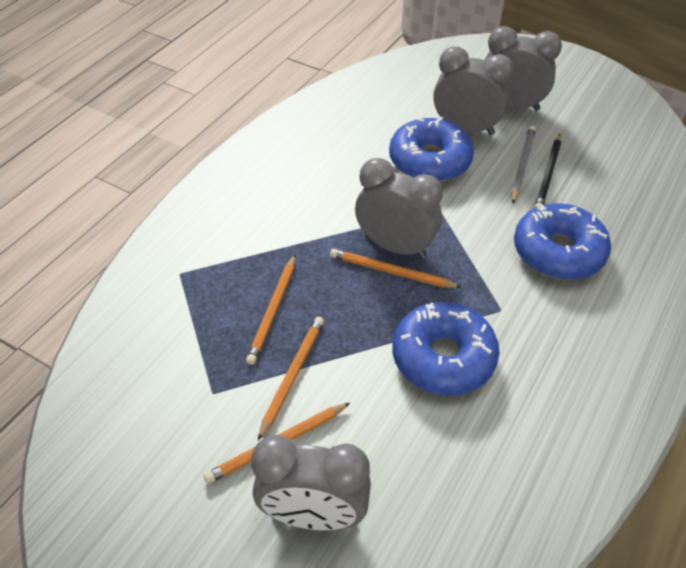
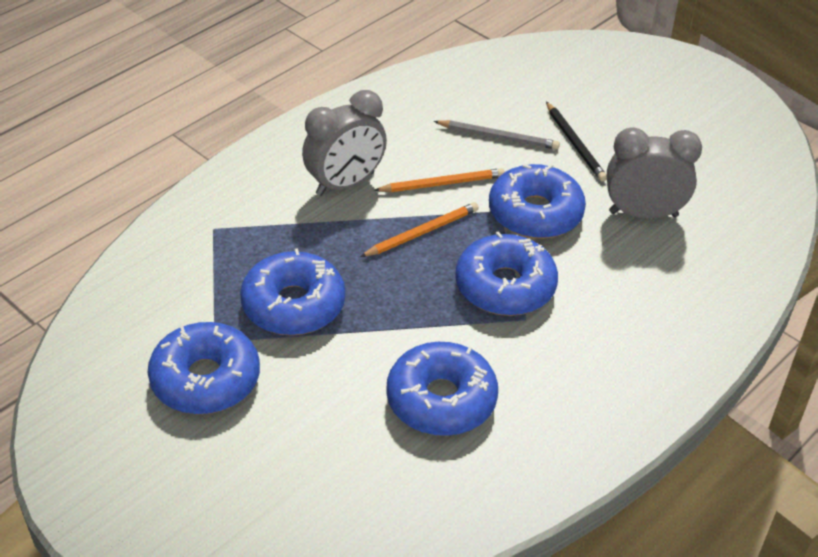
blue donut: 3 -> 5
grey clock: 4 -> 2
orange pencil: 4 -> 2

